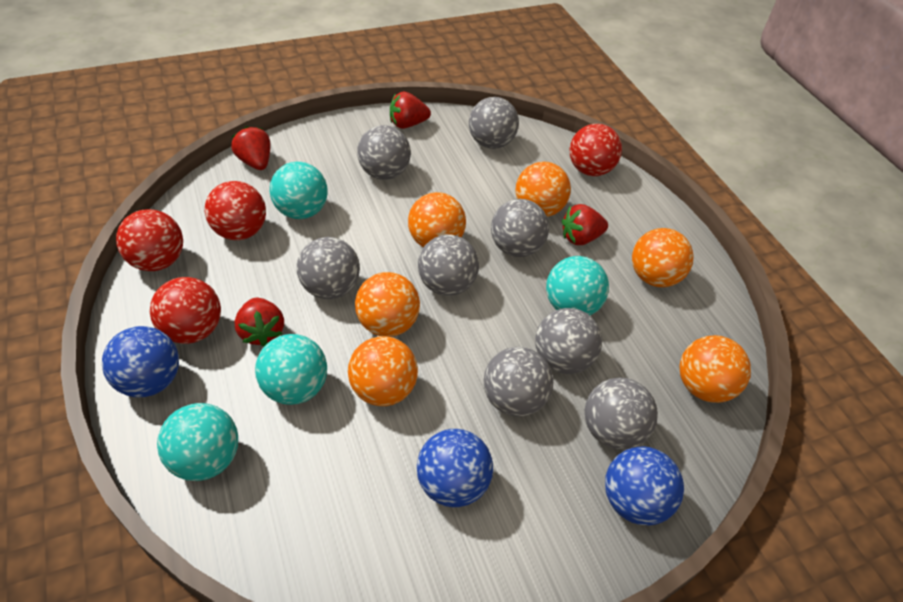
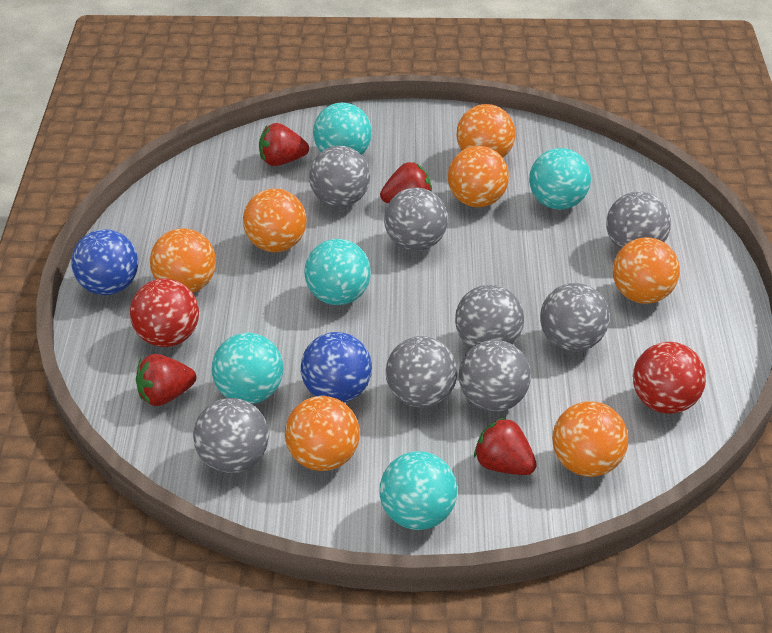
blue ball: 3 -> 2
orange ball: 6 -> 7
red ball: 4 -> 2
turquoise ball: 4 -> 5

